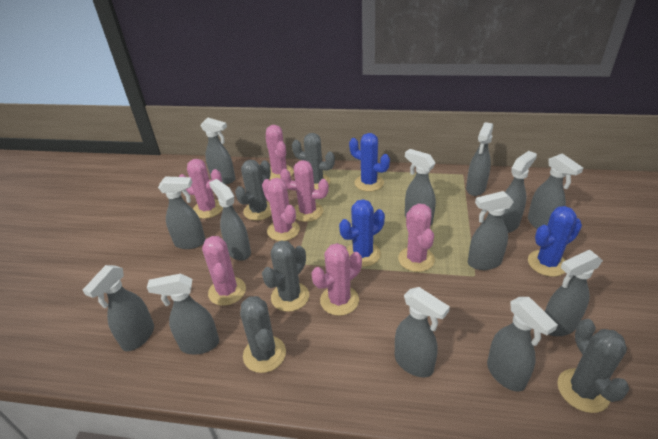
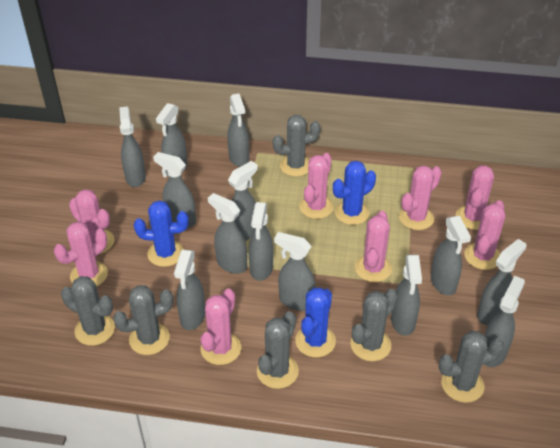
grey cactus: 5 -> 6
pink cactus: 7 -> 8

